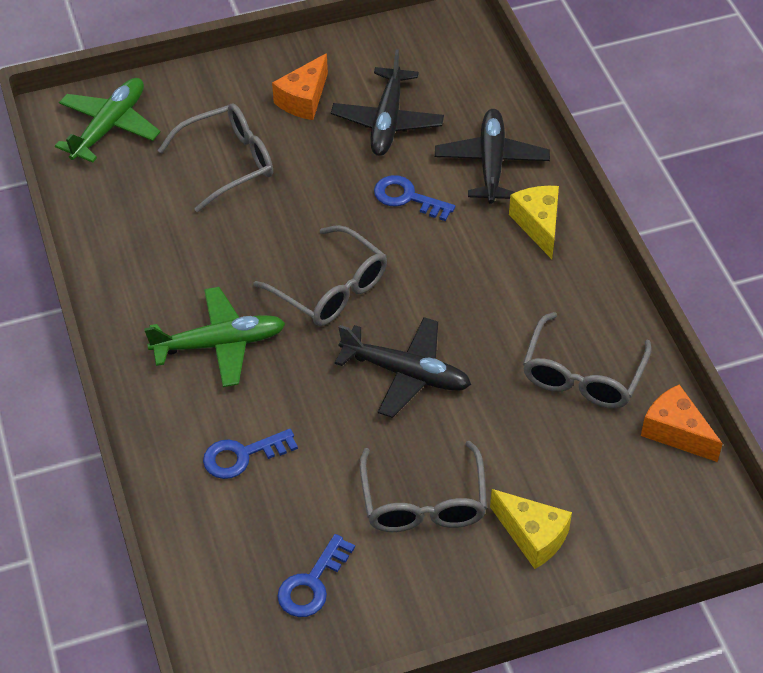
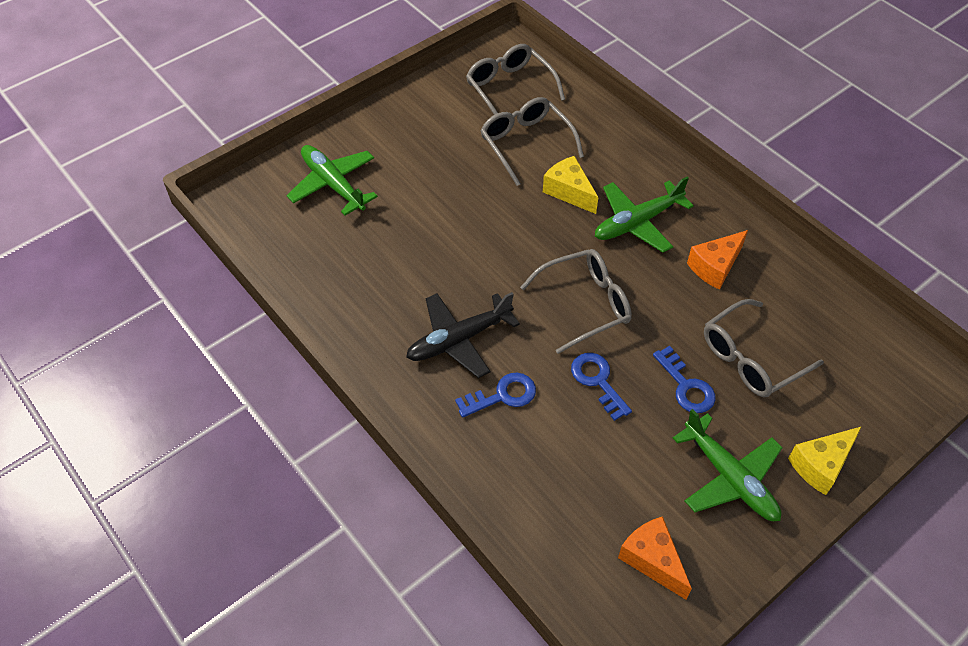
black plane: 3 -> 1
green plane: 2 -> 3

